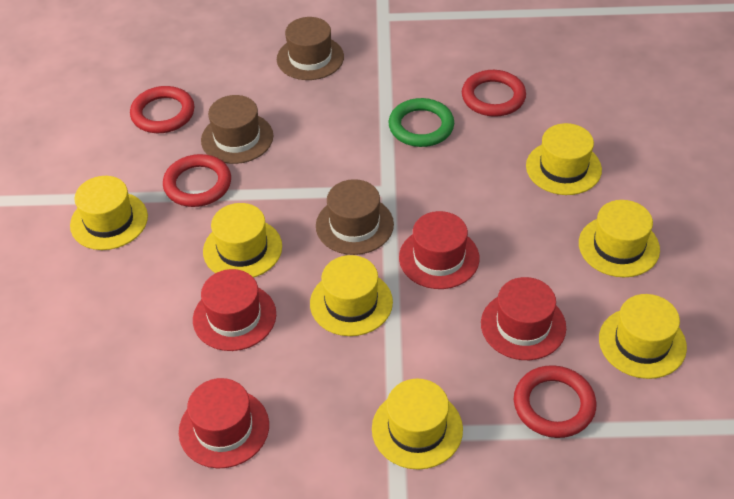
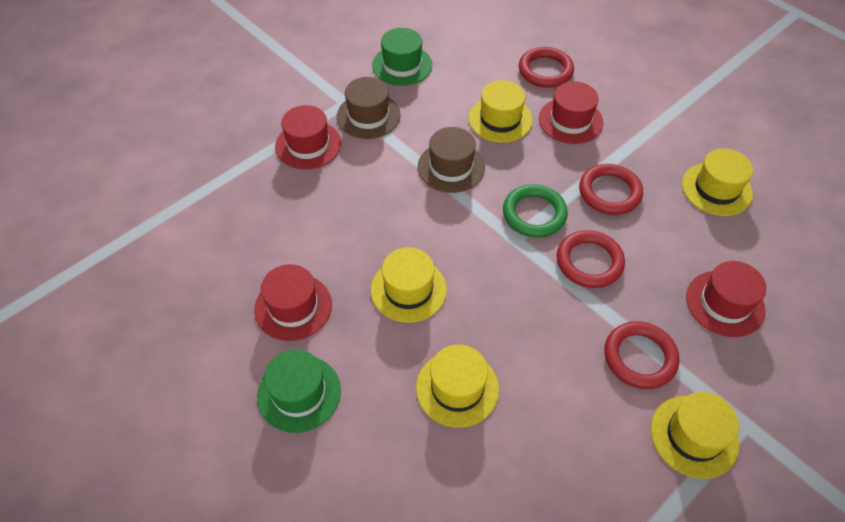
brown hat: 3 -> 2
green hat: 0 -> 2
yellow hat: 7 -> 5

